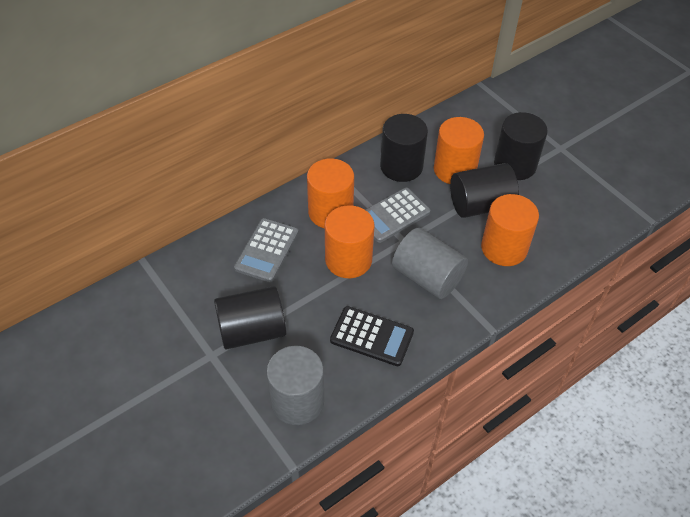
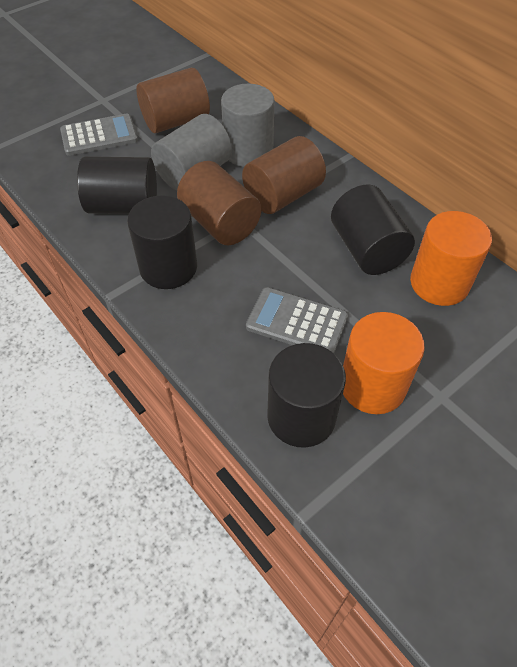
black calculator: 1 -> 0
brown cylinder: 0 -> 3
orange cylinder: 4 -> 2

